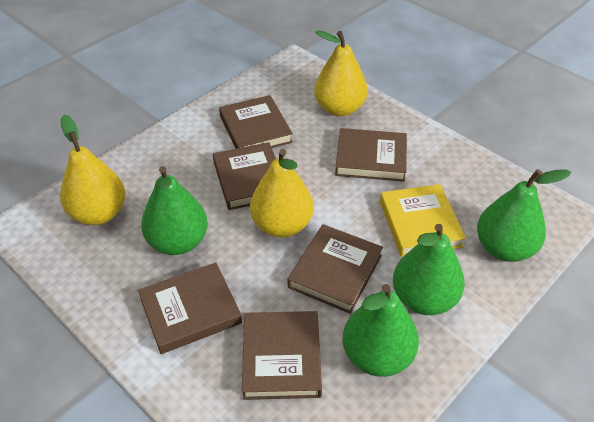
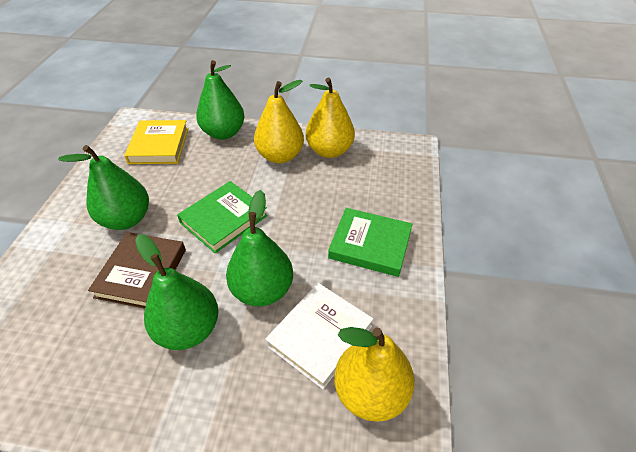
brown book: 6 -> 1
green book: 0 -> 2
white book: 0 -> 1

